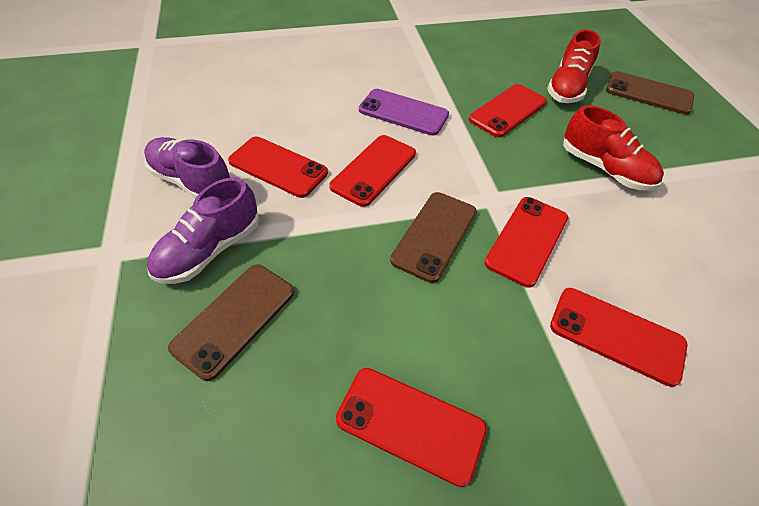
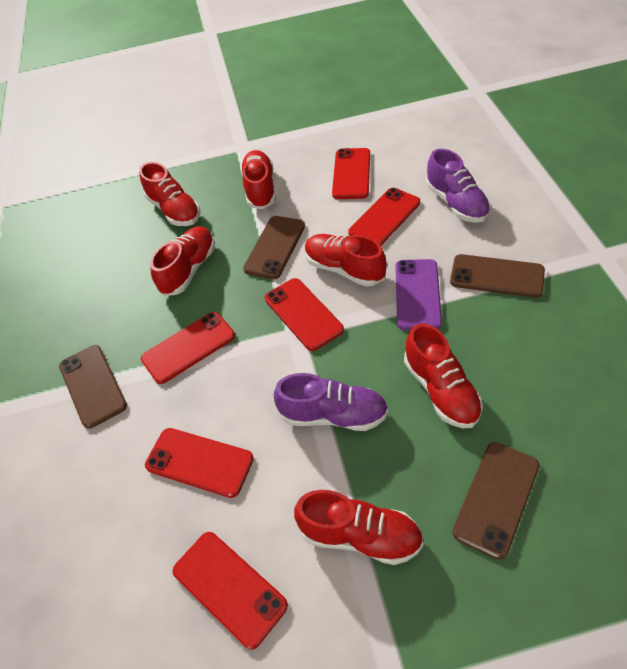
brown phone: 3 -> 4
red shoe: 2 -> 6

